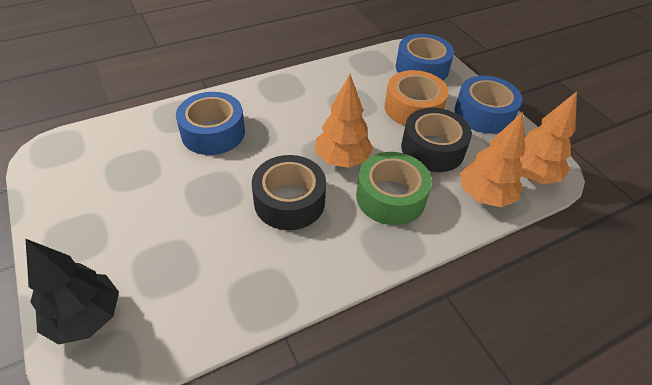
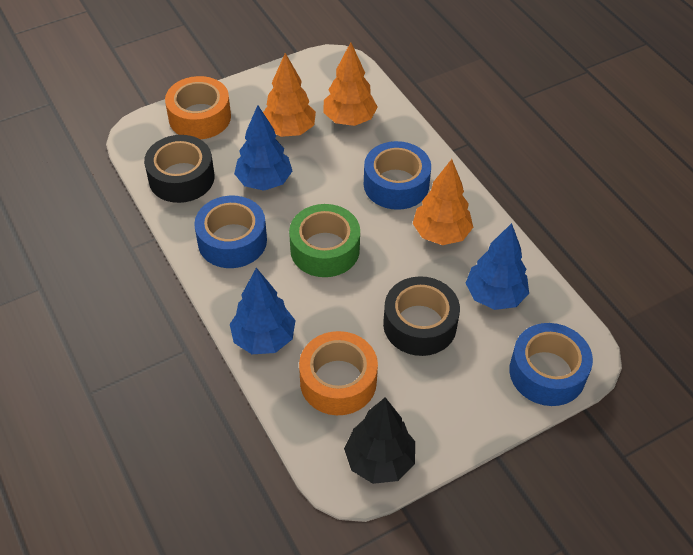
blue tree: 0 -> 3
orange tape: 1 -> 2

